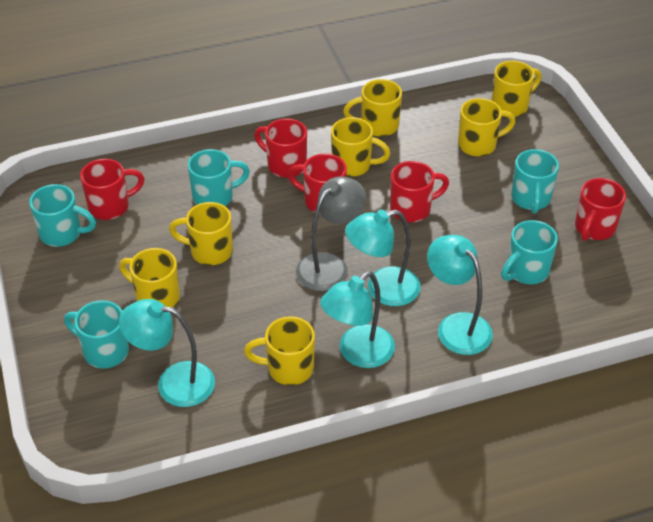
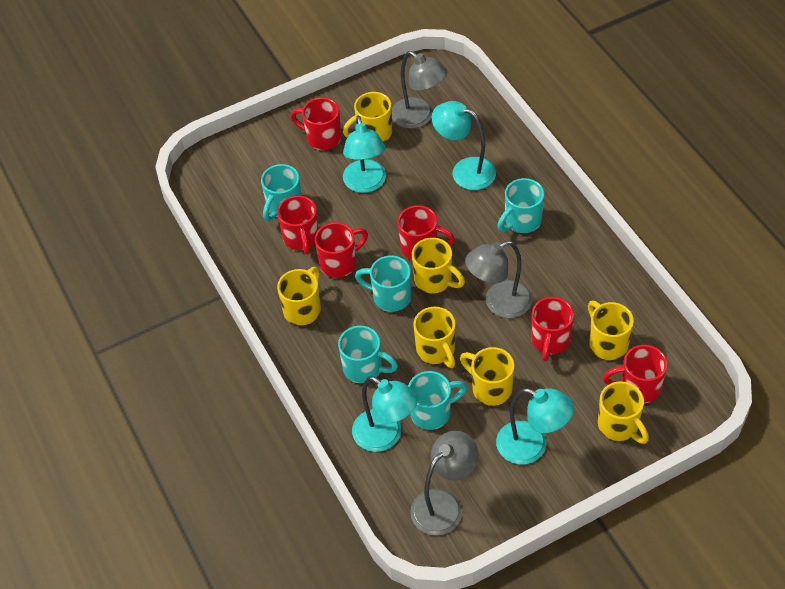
grey lamp: 1 -> 3
red mug: 5 -> 6

